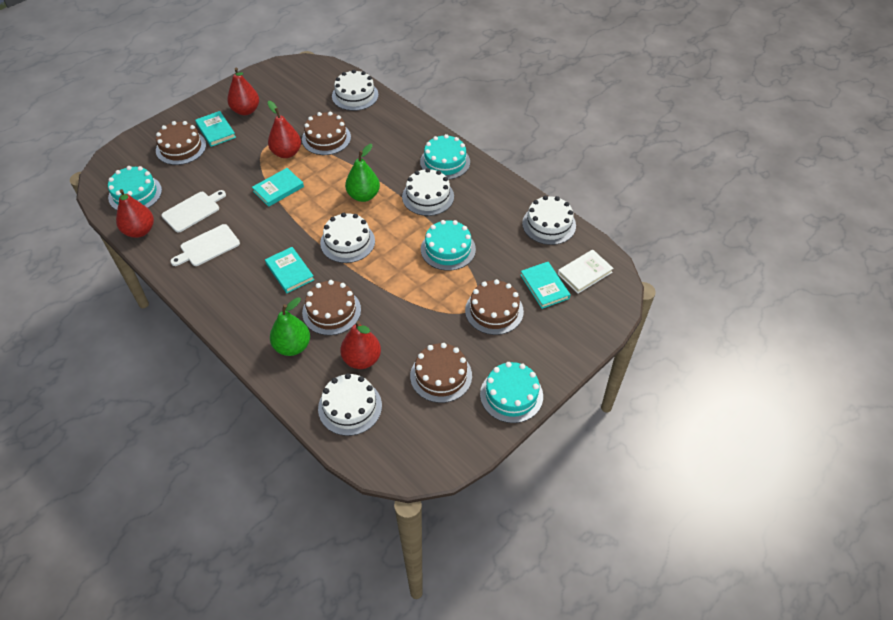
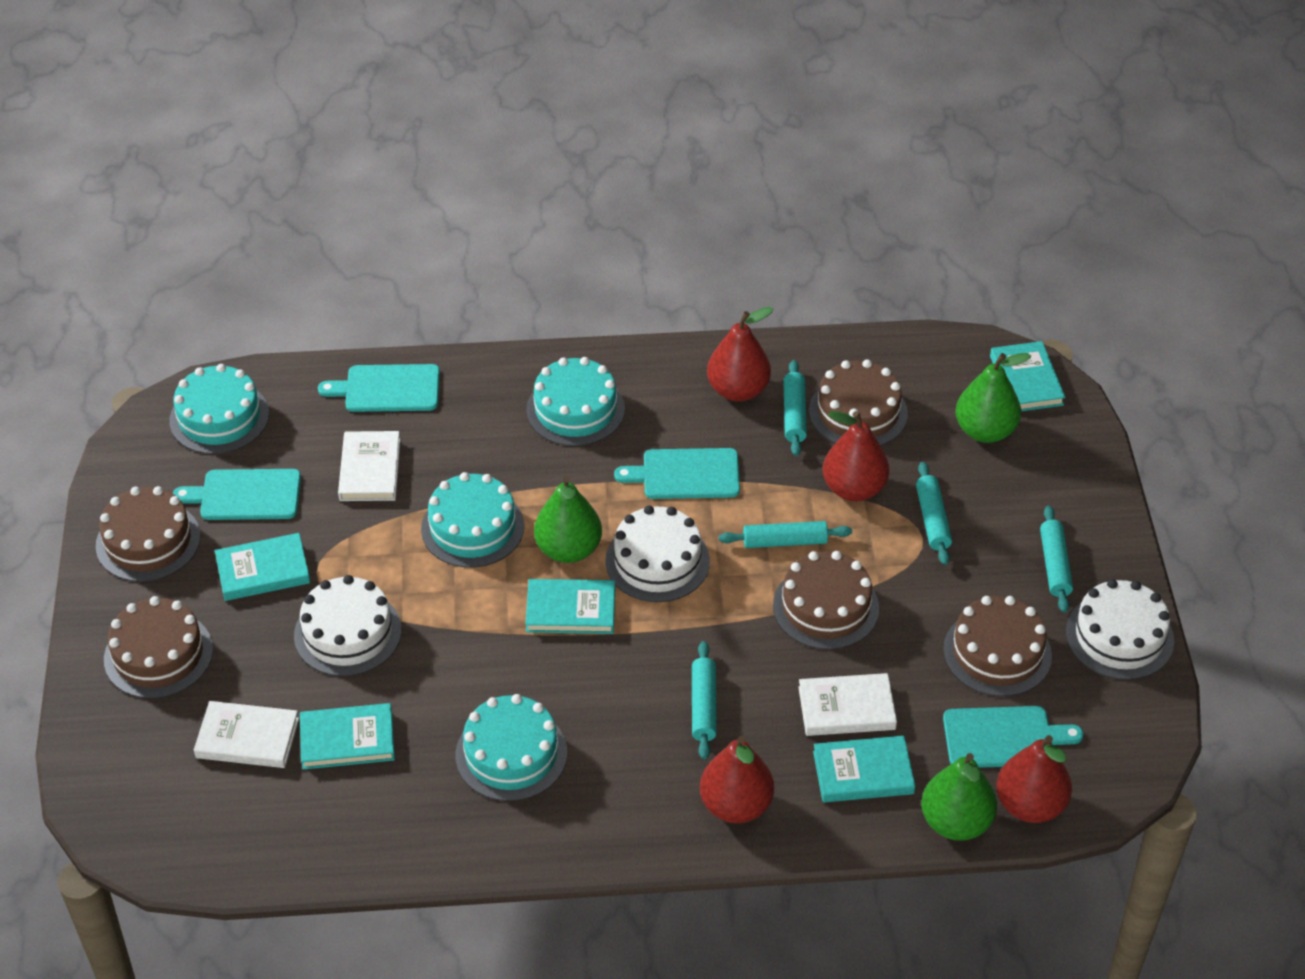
green pear: 2 -> 3
turquoise book: 4 -> 5
turquoise cutting board: 0 -> 4
turquoise rolling pin: 0 -> 5
white book: 1 -> 3
white cake: 5 -> 3
white cutting board: 2 -> 0

